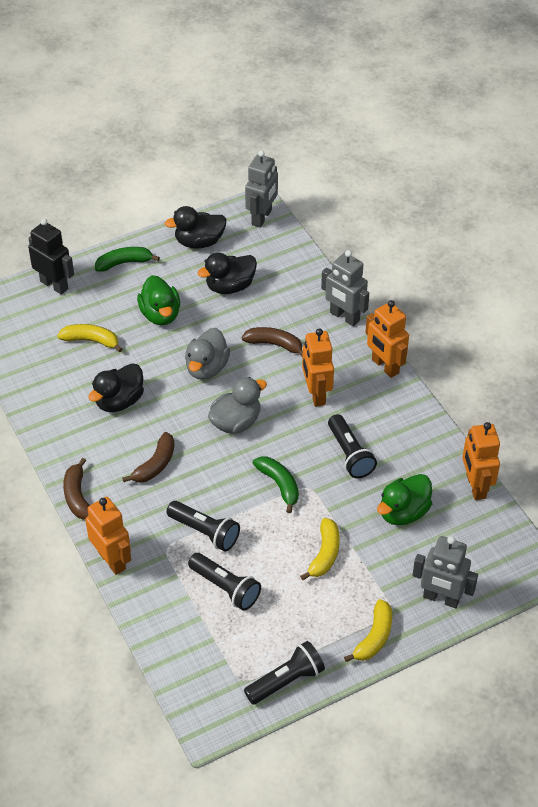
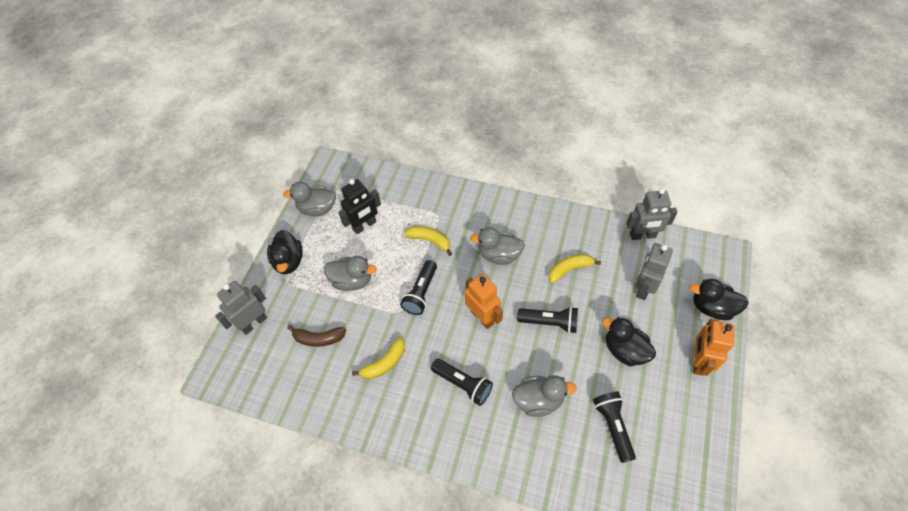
brown banana: 3 -> 1
green banana: 2 -> 0
green duck: 2 -> 0
grey duck: 2 -> 4
orange robot: 4 -> 2

